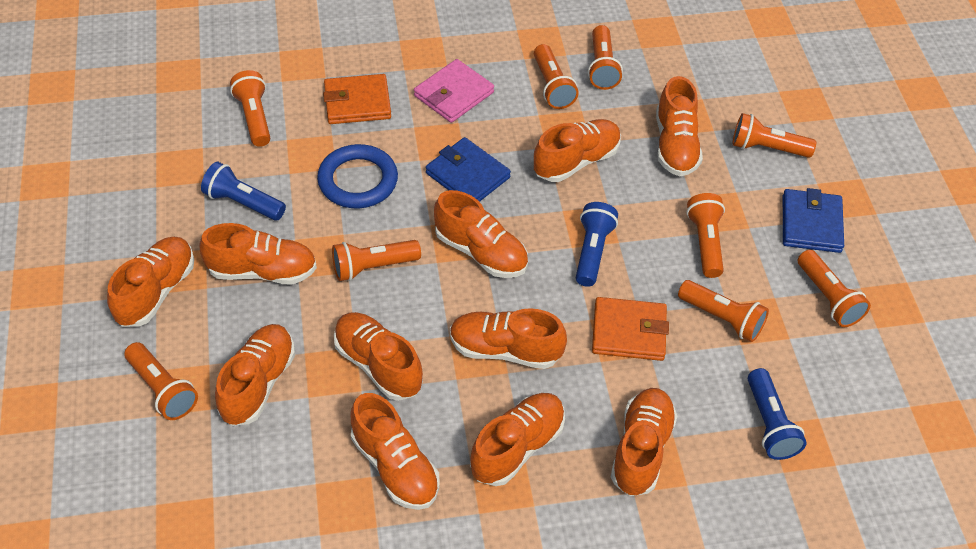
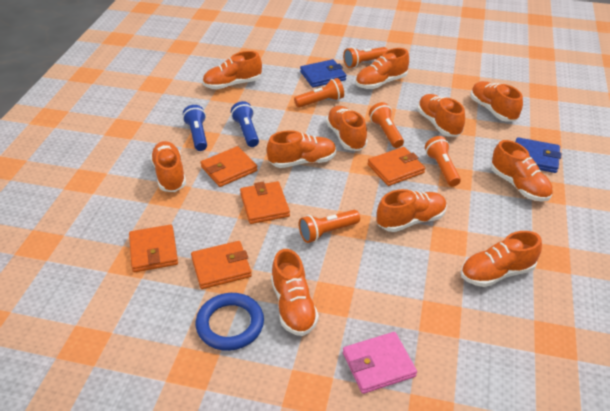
blue flashlight: 3 -> 2
orange flashlight: 9 -> 5
orange wallet: 2 -> 5

